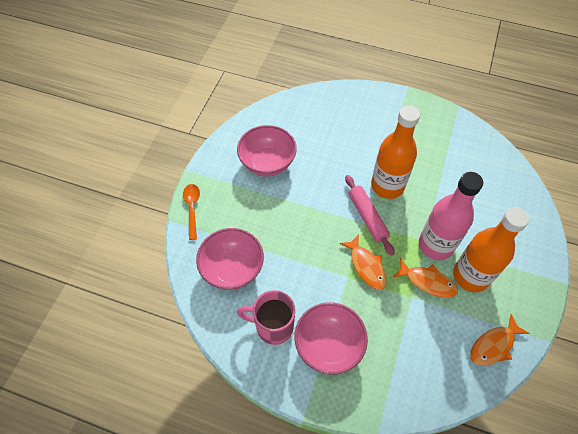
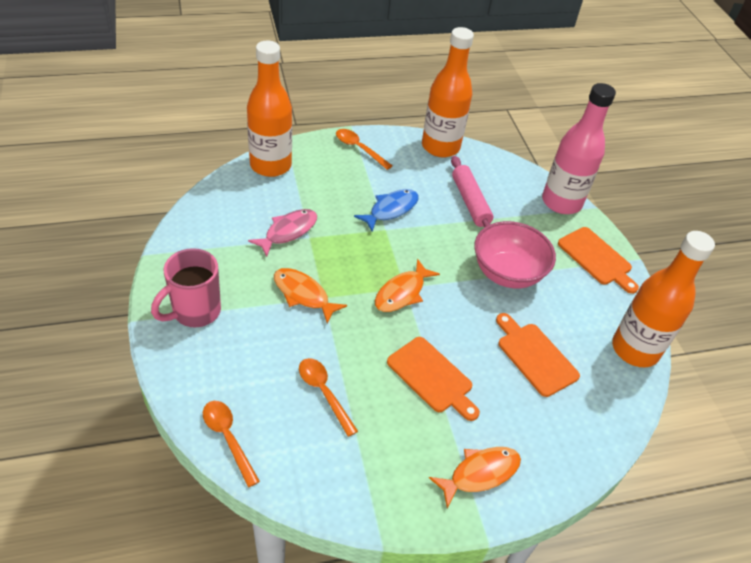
blue fish: 0 -> 1
orange bottle: 2 -> 3
orange cutting board: 0 -> 3
orange spoon: 1 -> 3
pink bowl: 3 -> 1
pink fish: 0 -> 1

